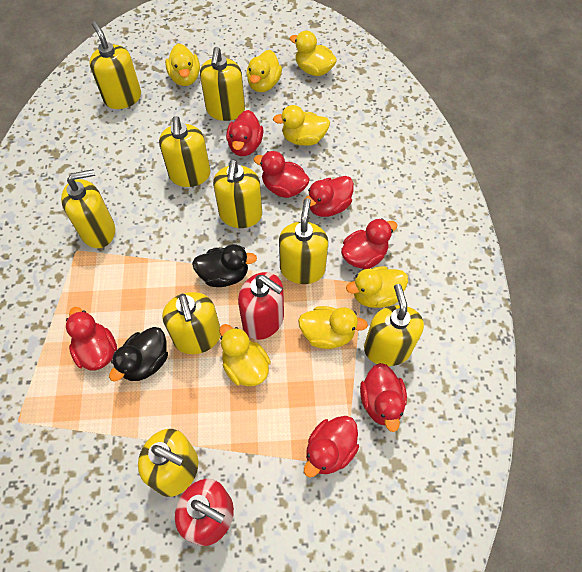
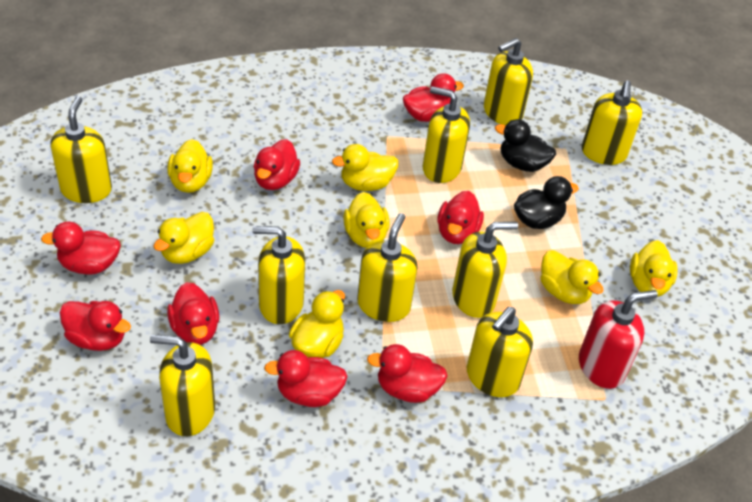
red duck: 7 -> 8
red soap dispenser: 2 -> 1

